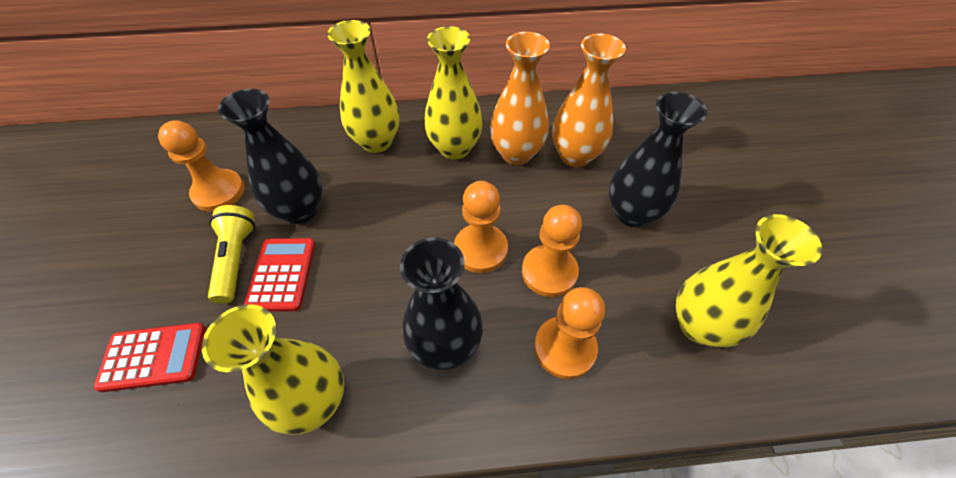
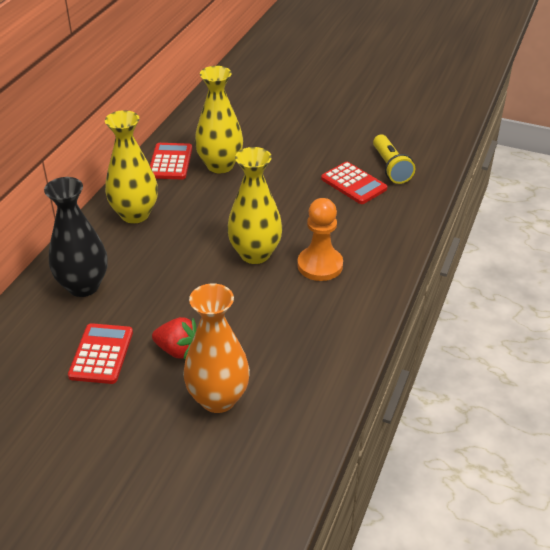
black vase: 3 -> 1
orange pawn: 4 -> 1
orange vase: 2 -> 1
red calculator: 2 -> 3
red strawberry: 0 -> 1
yellow vase: 4 -> 3

